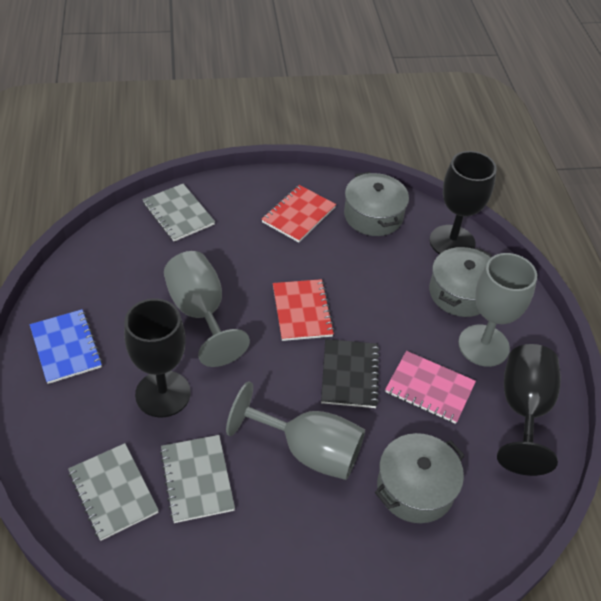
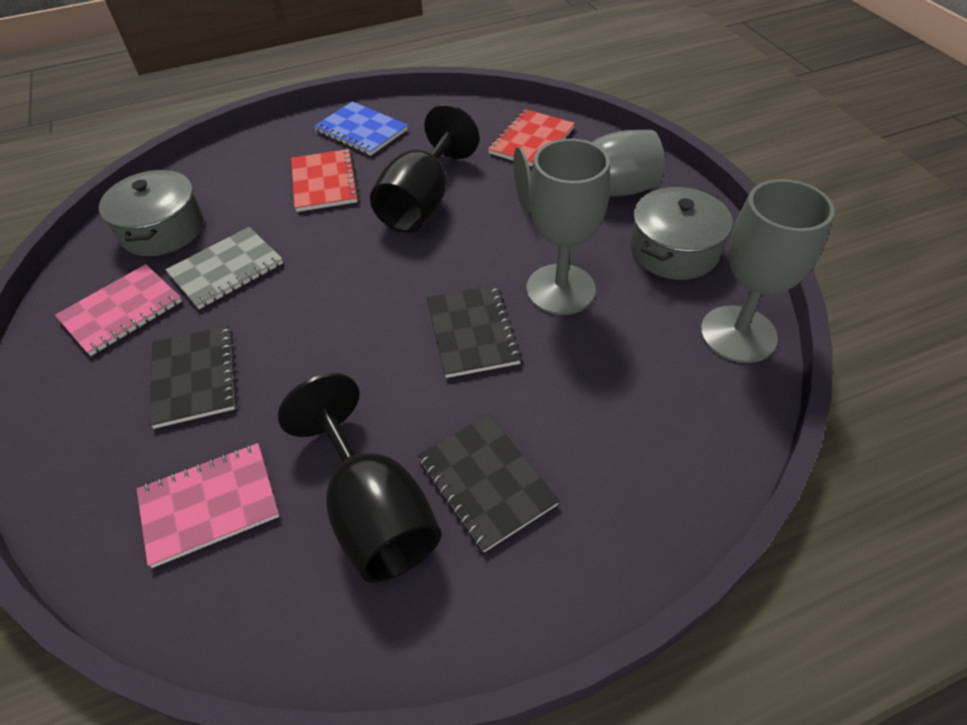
black goblet: 3 -> 2
black notebook: 1 -> 3
grey notebook: 3 -> 1
grey pot: 3 -> 2
pink notebook: 1 -> 2

